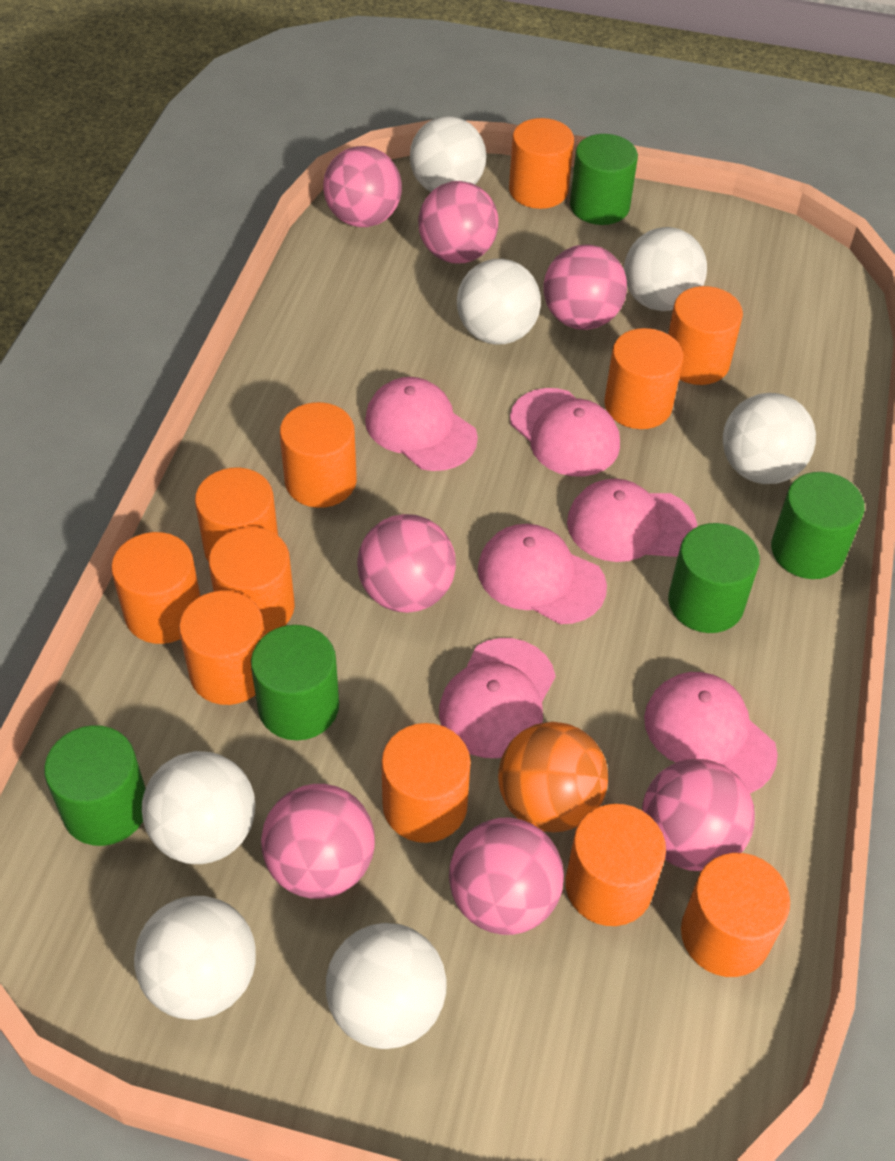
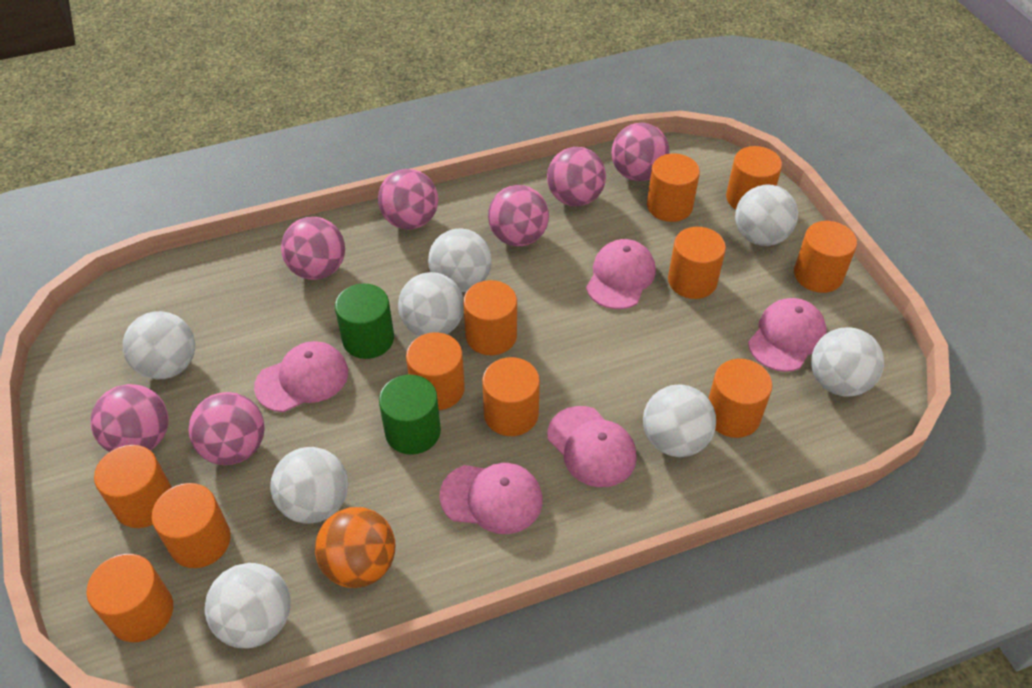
green cylinder: 5 -> 2
pink cap: 6 -> 5
white ball: 7 -> 8

